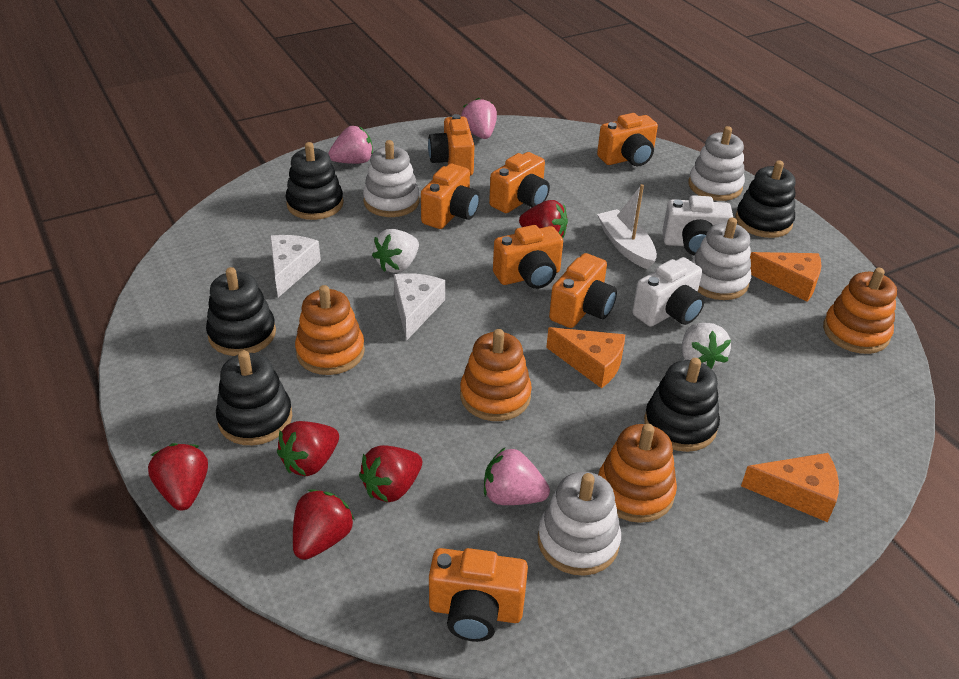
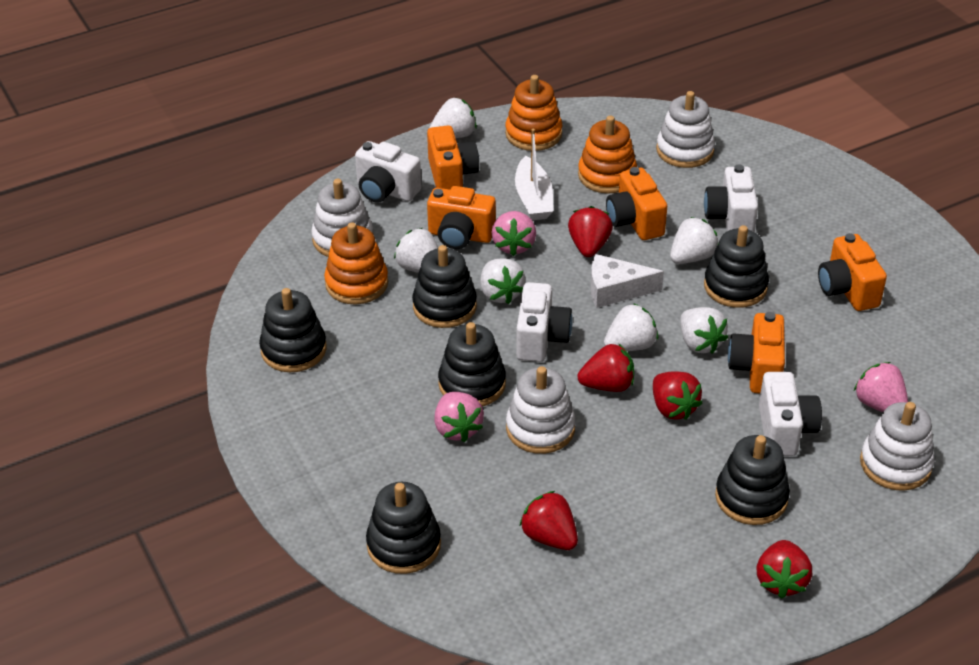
black stacking toy: 5 -> 6
orange camera: 7 -> 5
orange cheese: 3 -> 0
orange stacking toy: 4 -> 3
white camera: 2 -> 4
white cheese: 2 -> 1
white strawberry: 2 -> 6

